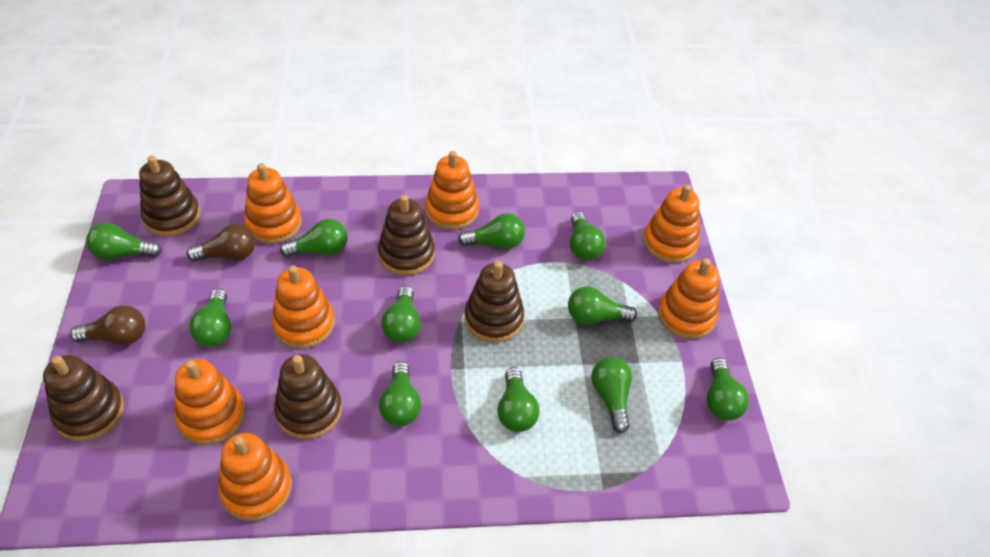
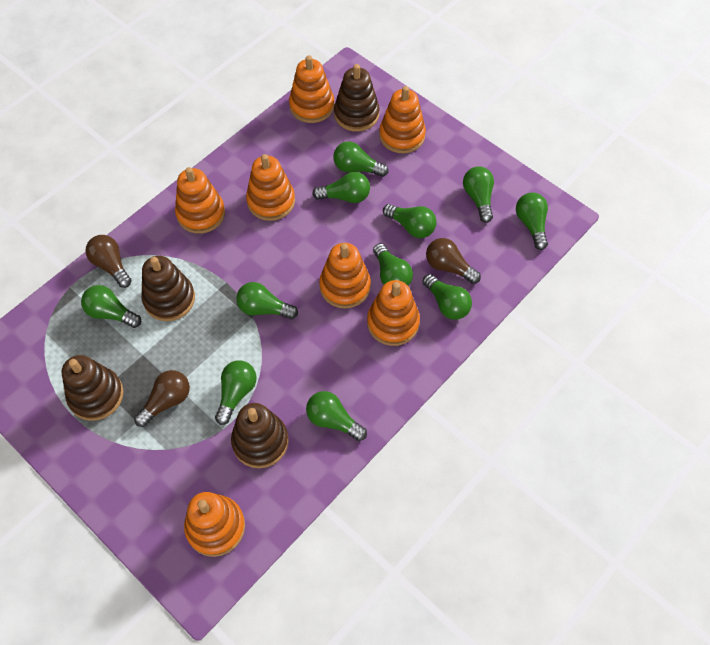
brown light bulb: 2 -> 3
brown stacking toy: 5 -> 4

